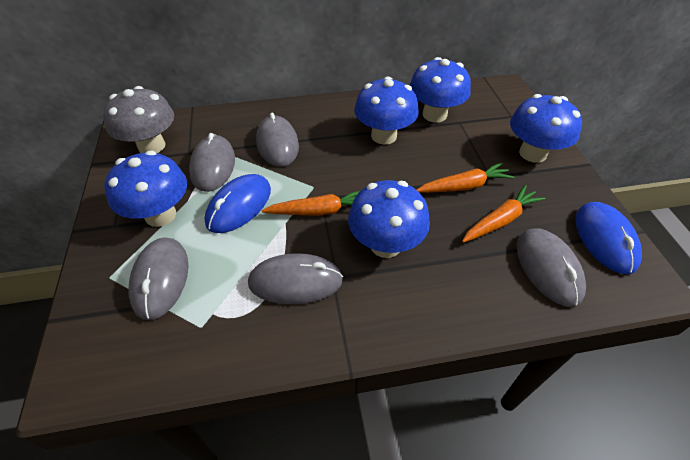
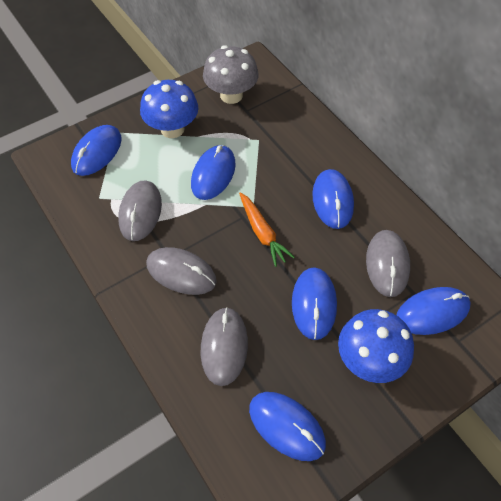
blue mouse: 2 -> 6
blue mushroom: 5 -> 2
grey mouse: 5 -> 4
orange carrot: 3 -> 1

